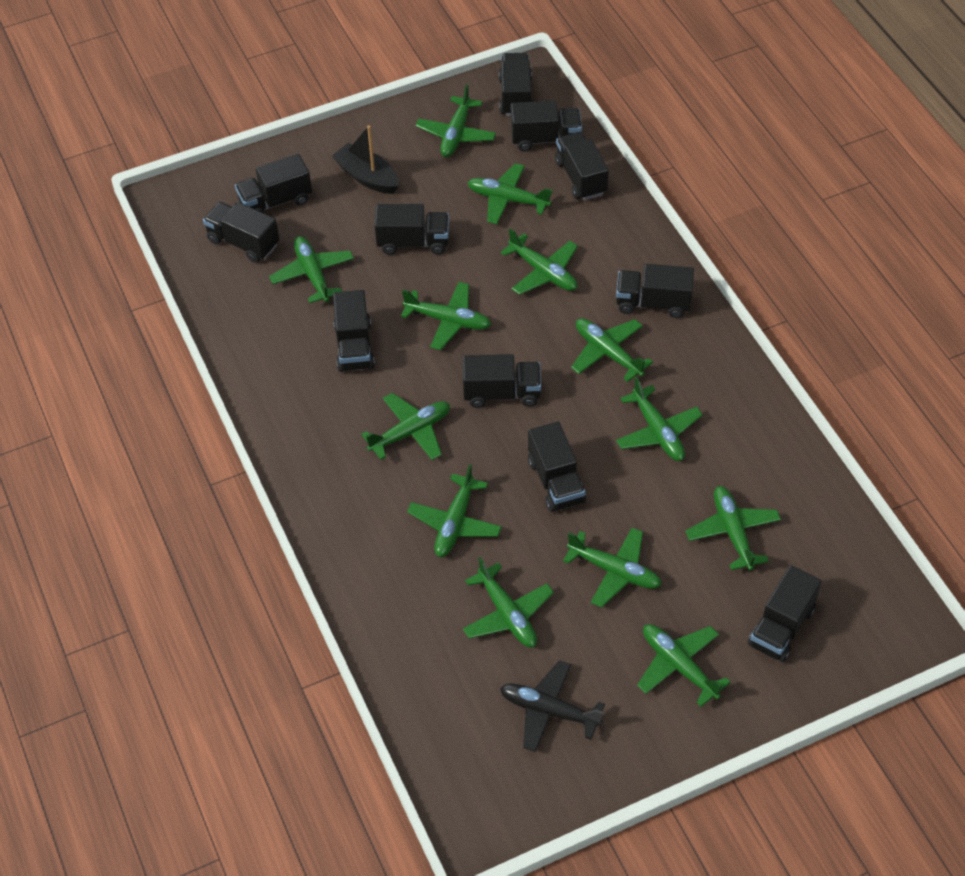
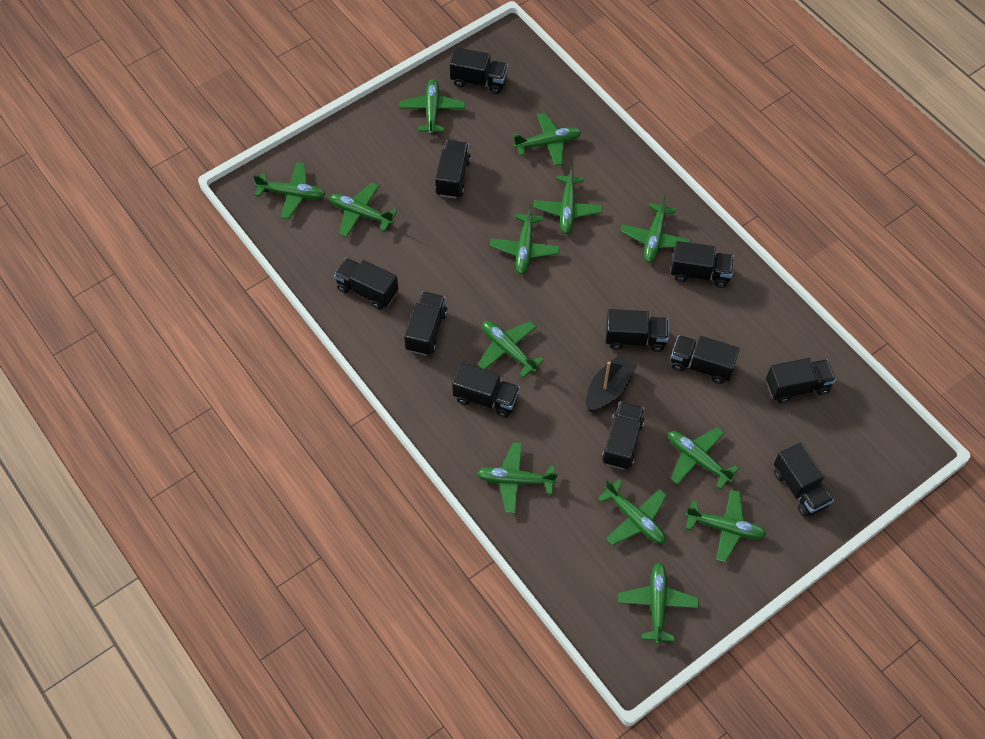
black plane: 1 -> 0

